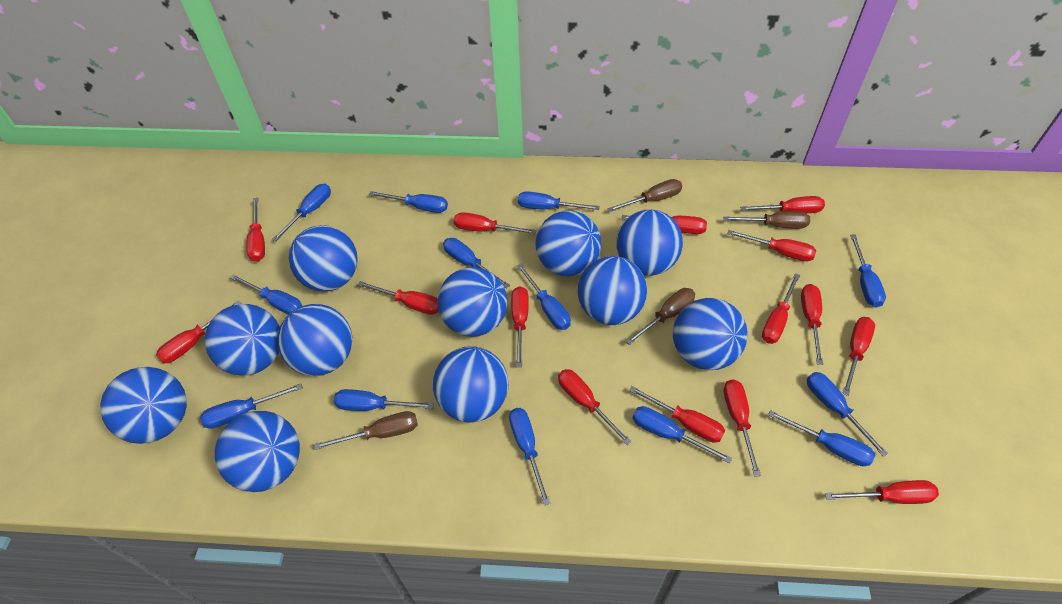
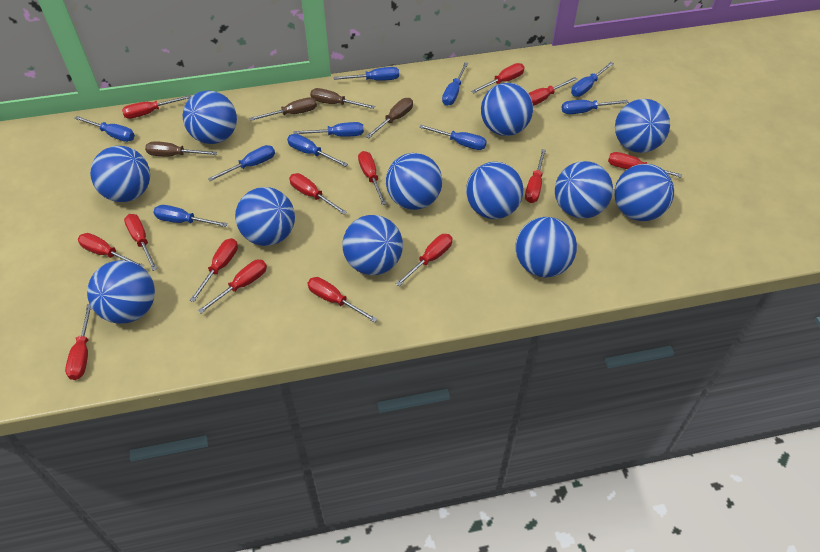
blue ball: 11 -> 12
blue screwdriver: 13 -> 10
red screwdriver: 15 -> 14

